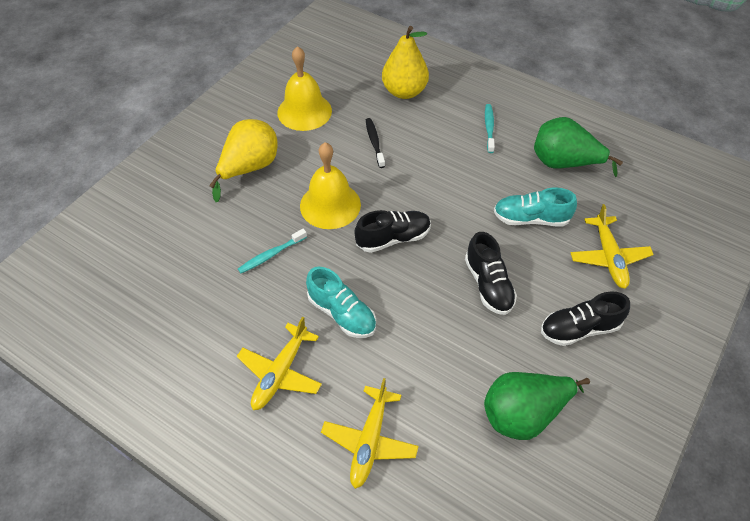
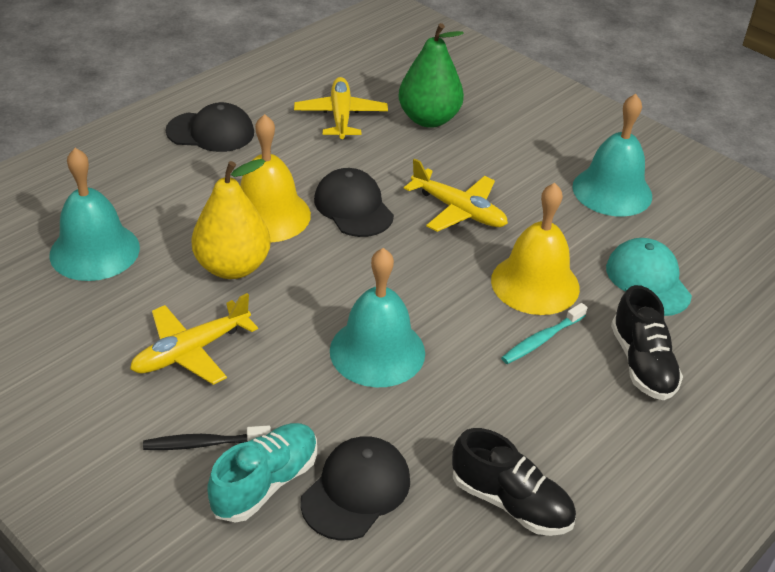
black cap: 0 -> 3
black shoe: 3 -> 2
green pear: 2 -> 1
turquoise bell: 0 -> 3
turquoise cap: 0 -> 1
turquoise shoe: 2 -> 1
turquoise toothbrush: 2 -> 1
yellow pear: 2 -> 1

